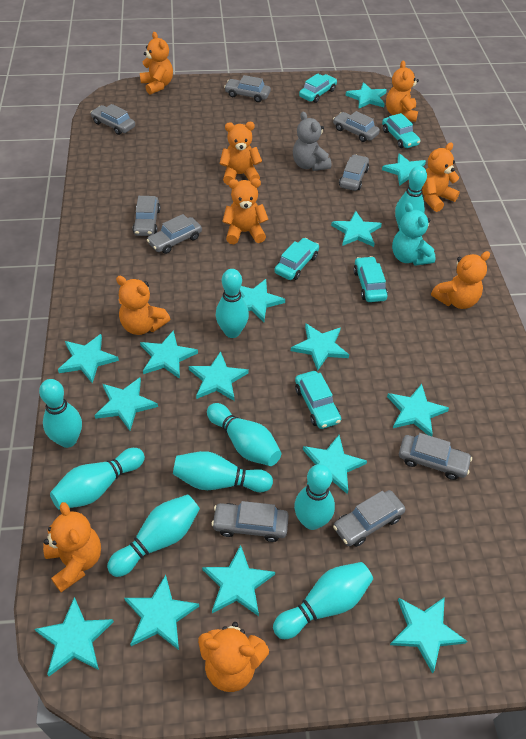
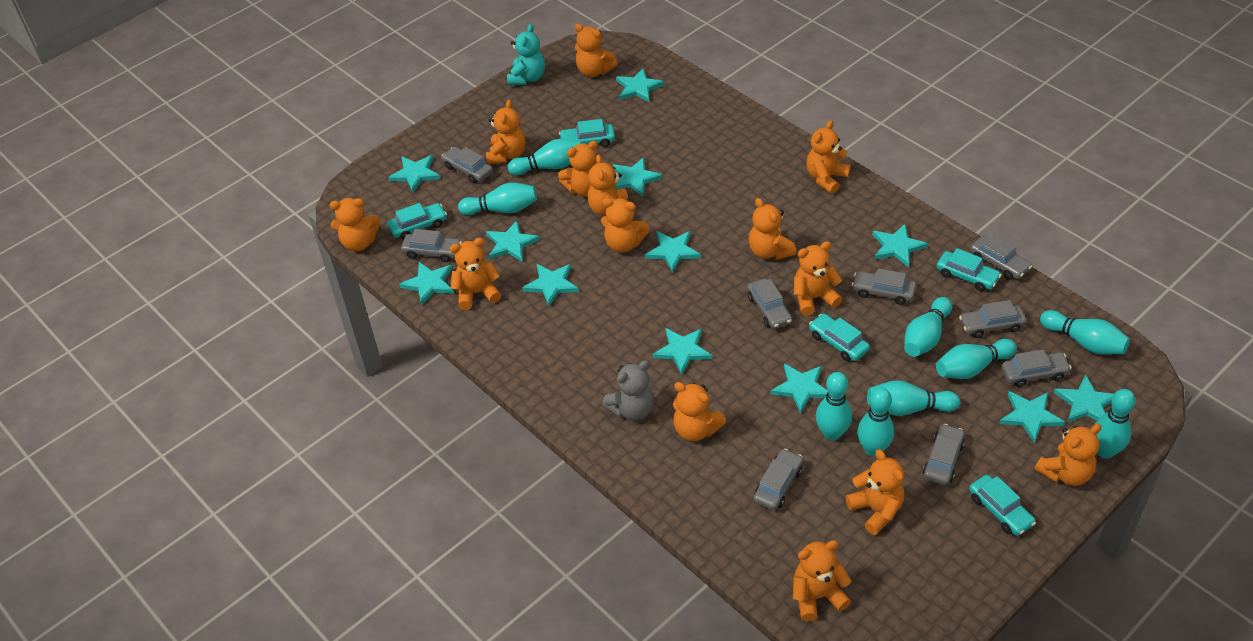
orange teddy bear: 9 -> 14
turquoise star: 15 -> 12

